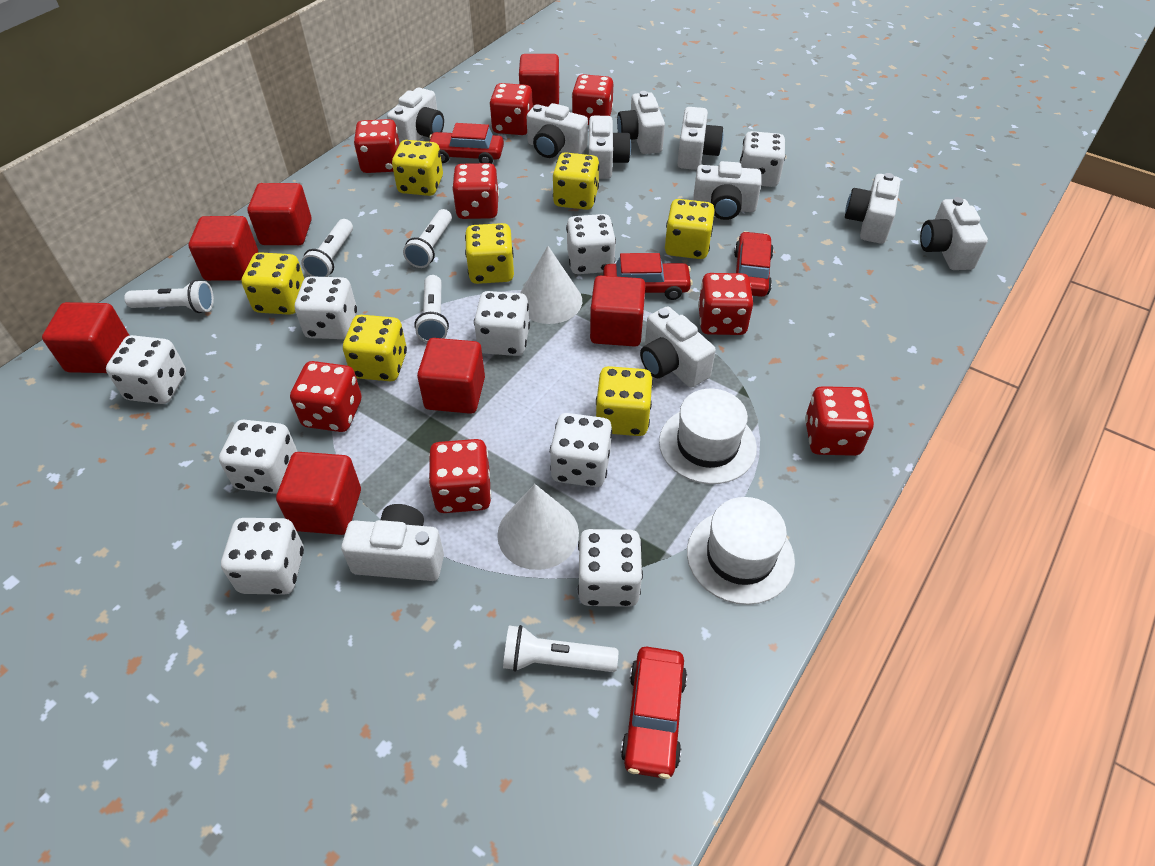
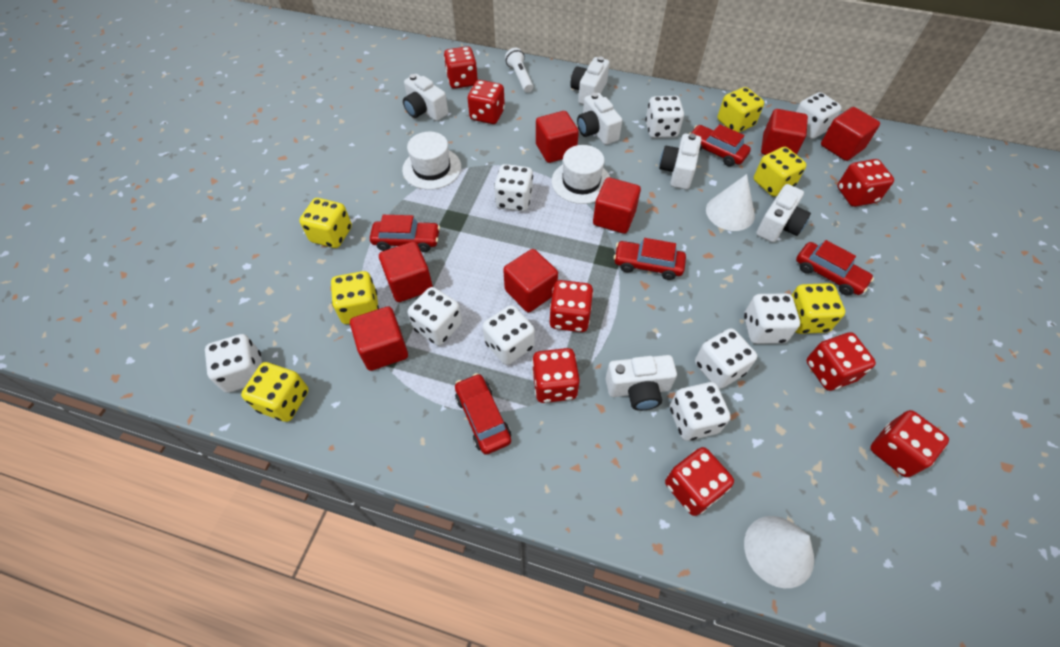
red car: 4 -> 5
white camera: 10 -> 6
white flashlight: 5 -> 1
yellow dice: 7 -> 6

